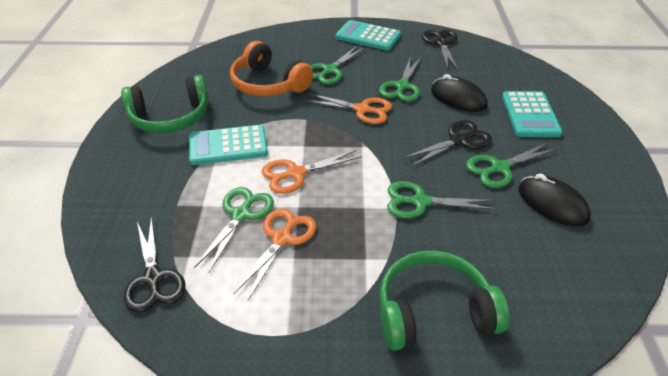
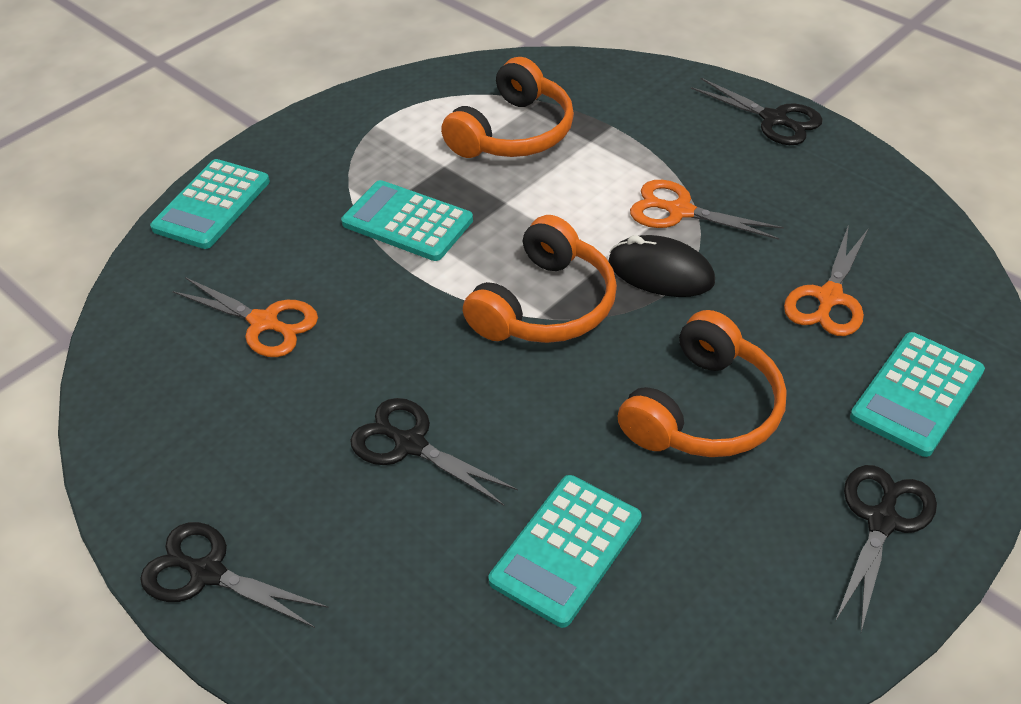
black mouse: 2 -> 1
black scissors: 3 -> 4
green headphones: 2 -> 0
green scissors: 5 -> 0
orange headphones: 1 -> 3
turquoise calculator: 3 -> 4

